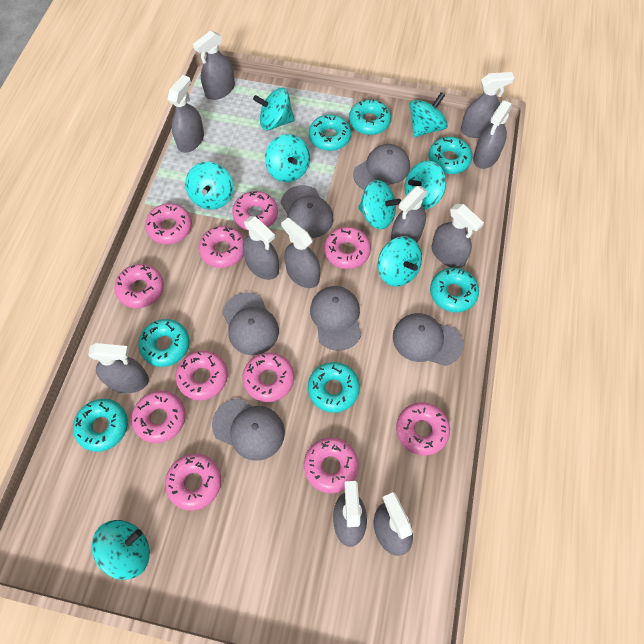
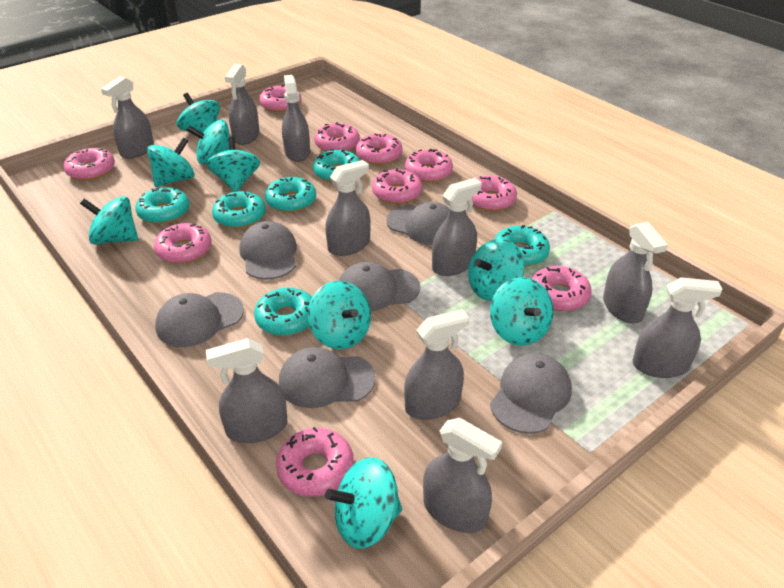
grey spray bottle: 11 -> 10
pink donut: 11 -> 10
turquoise donut: 7 -> 6
turquoise spinning top: 8 -> 9

